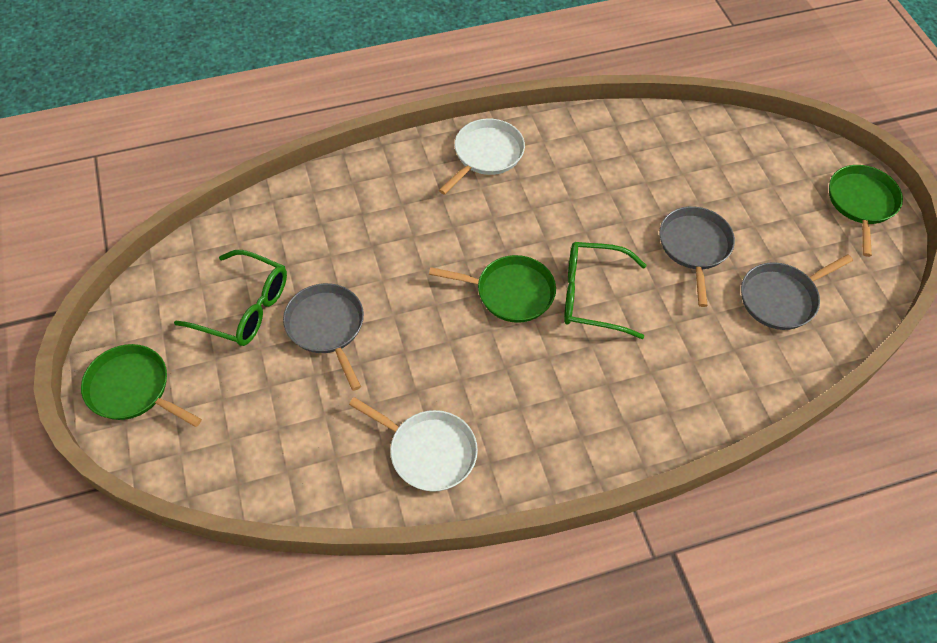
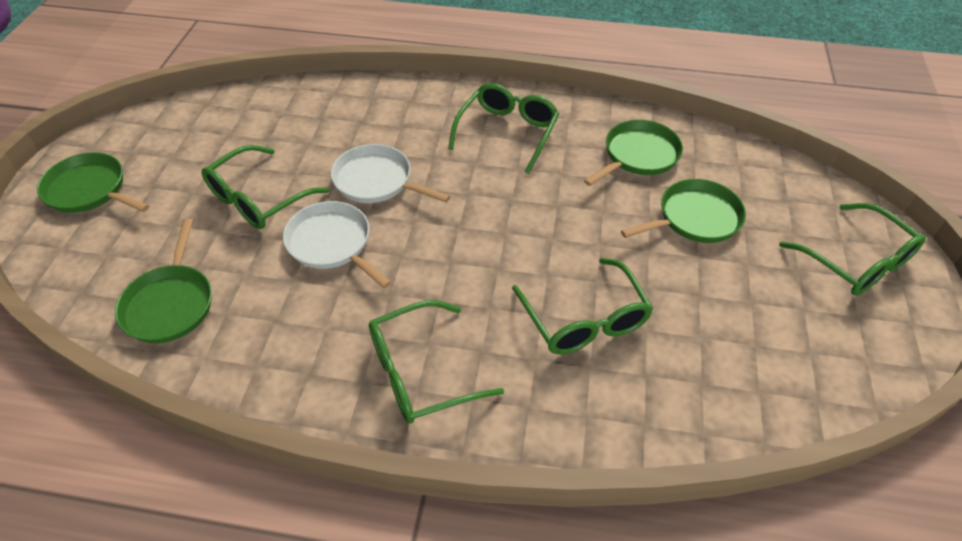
green glasses: 2 -> 5
green pan: 3 -> 4
grey pan: 3 -> 0

